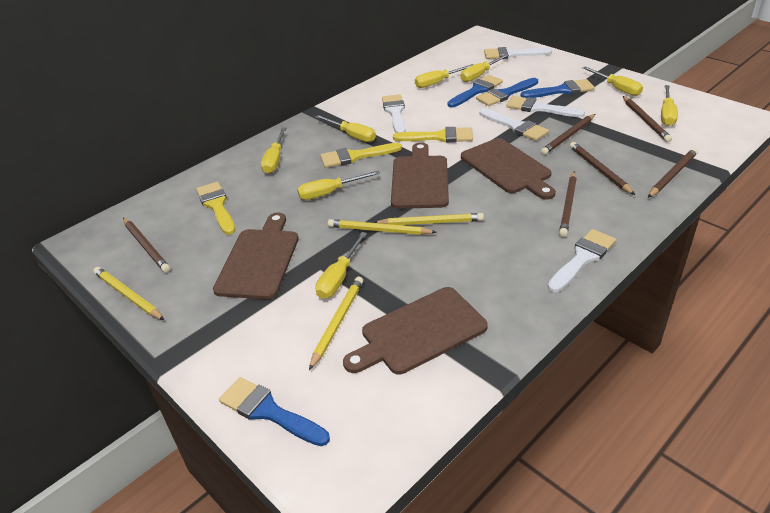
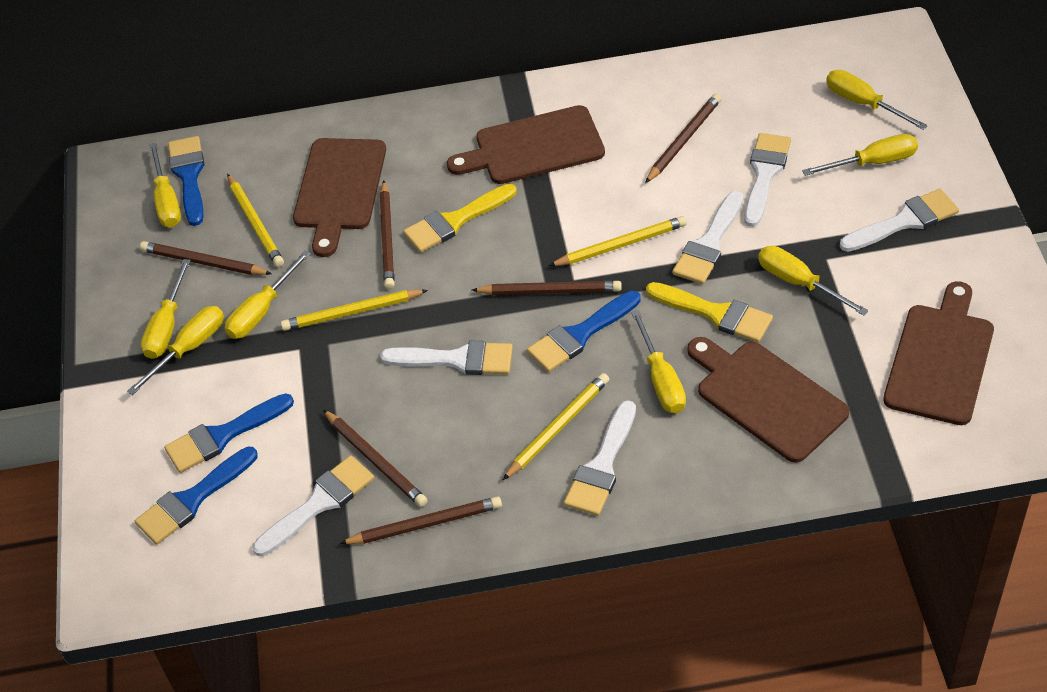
white brush: 5 -> 6
yellow brush: 3 -> 2

